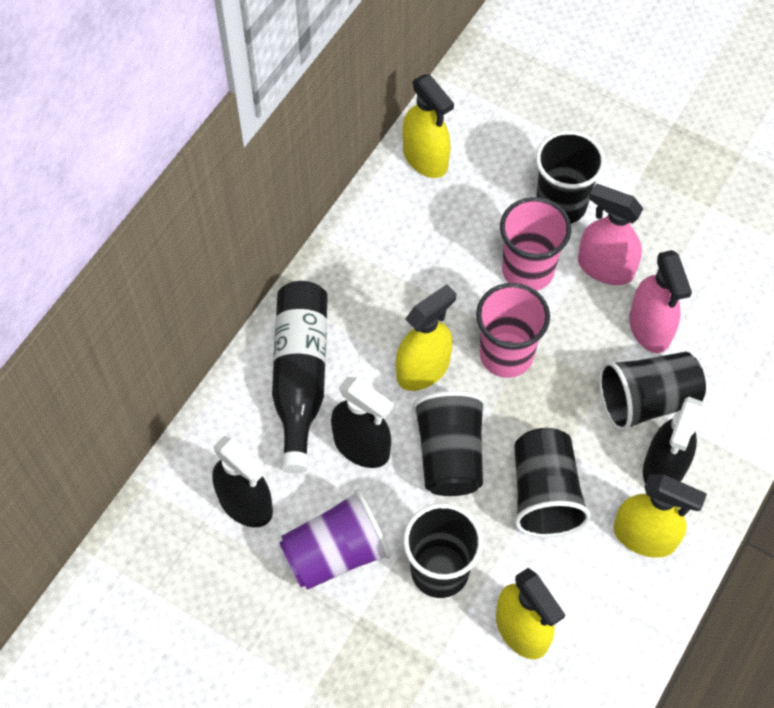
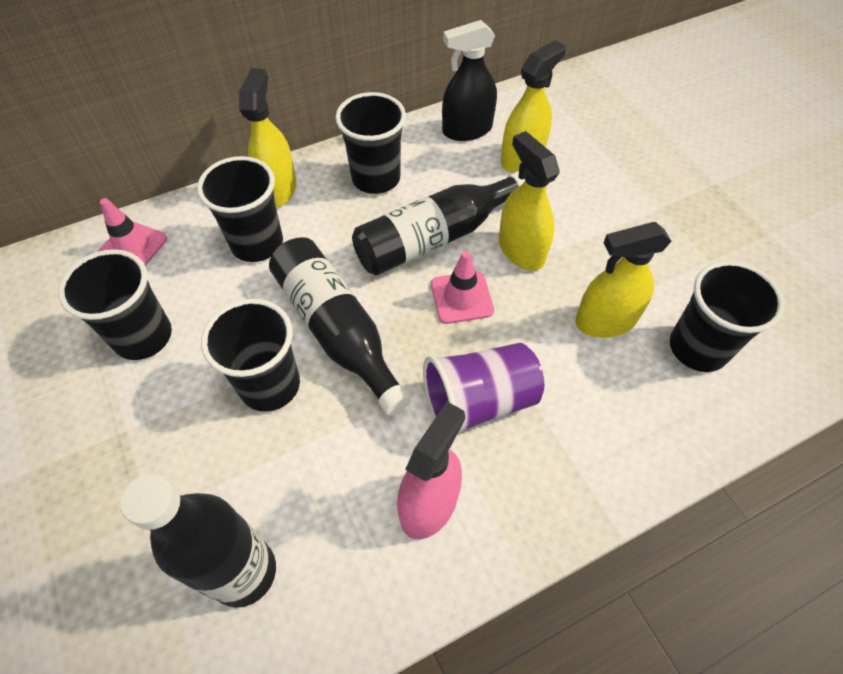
black bottle: 1 -> 3
black spray bottle: 3 -> 1
pink cup: 2 -> 0
pink spray bottle: 2 -> 1
pink traffic cone: 0 -> 2

